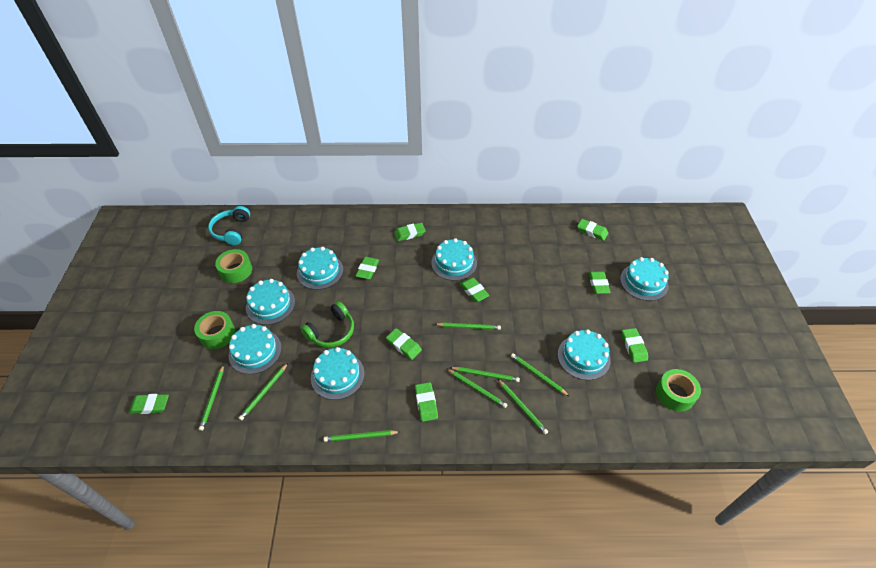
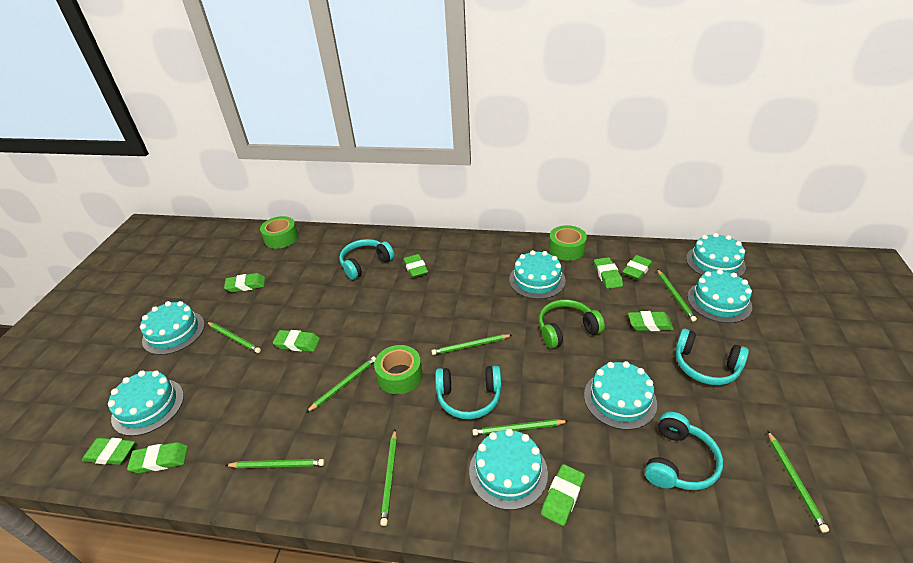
turquoise headphones: 1 -> 4

